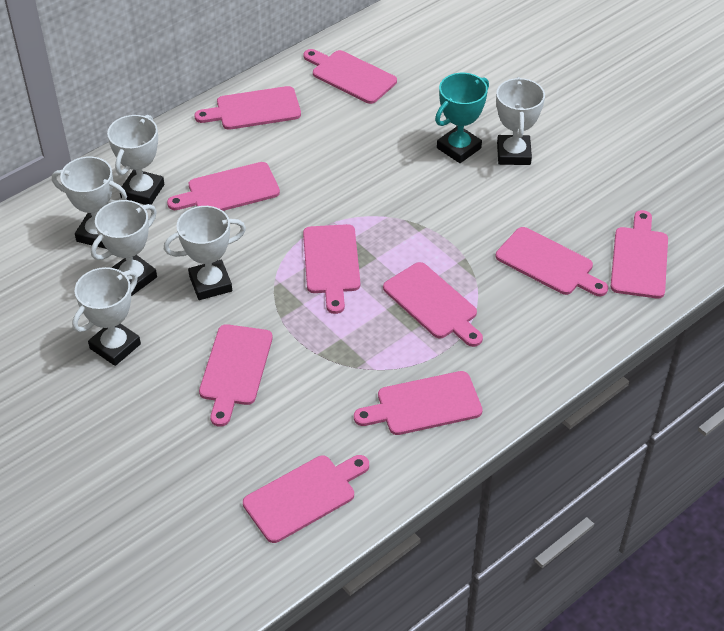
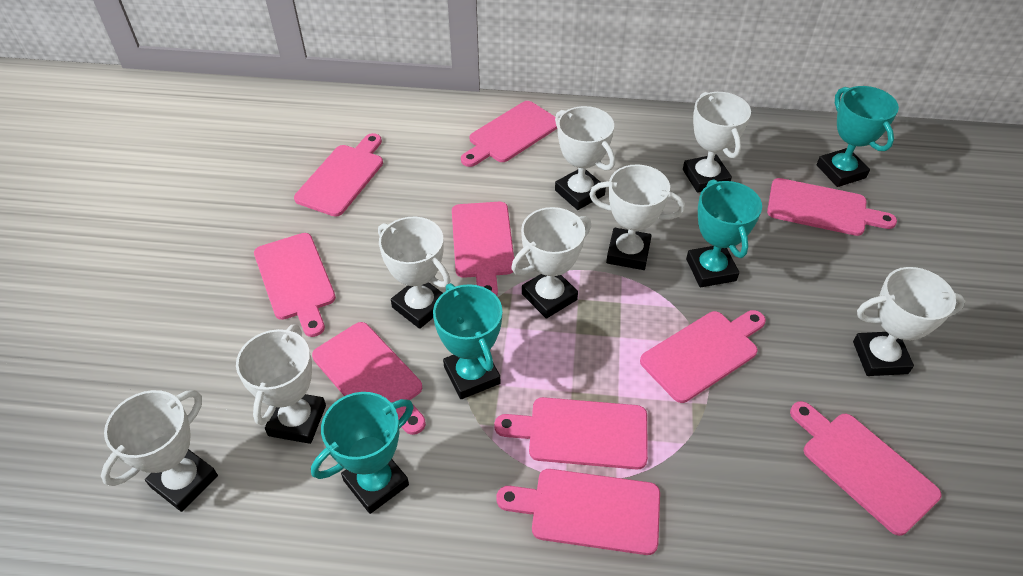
turquoise trophy: 1 -> 4
white trophy: 6 -> 8

